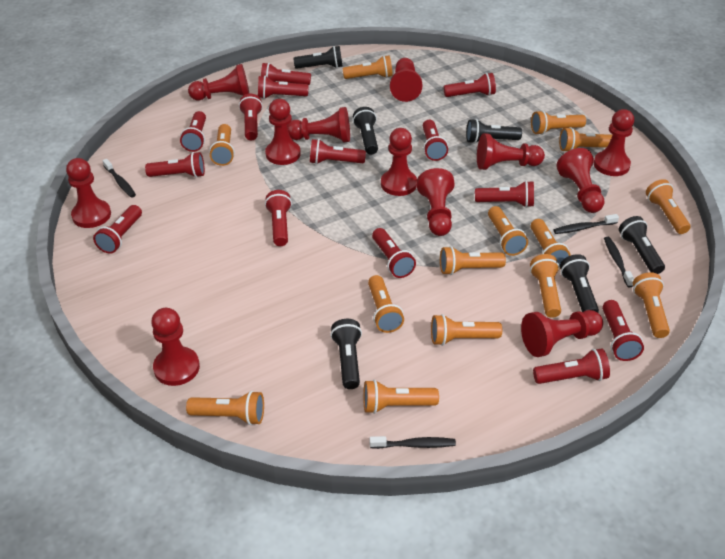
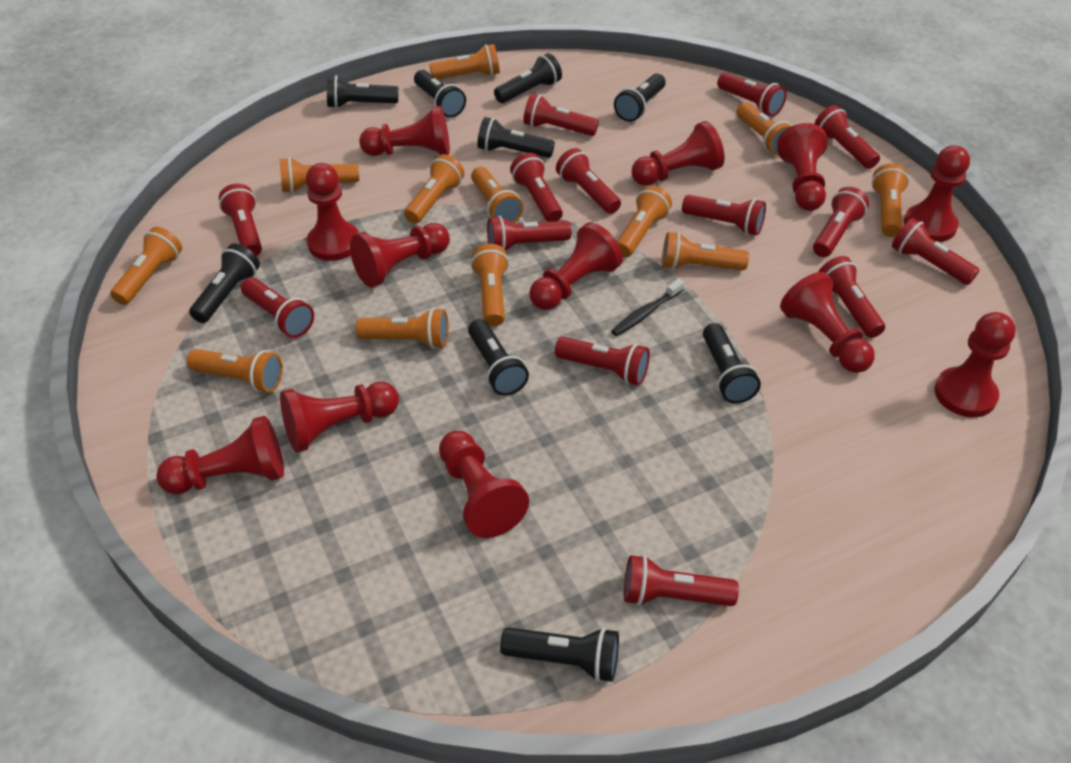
black flashlight: 6 -> 9
black toothbrush: 4 -> 1
orange flashlight: 14 -> 12

